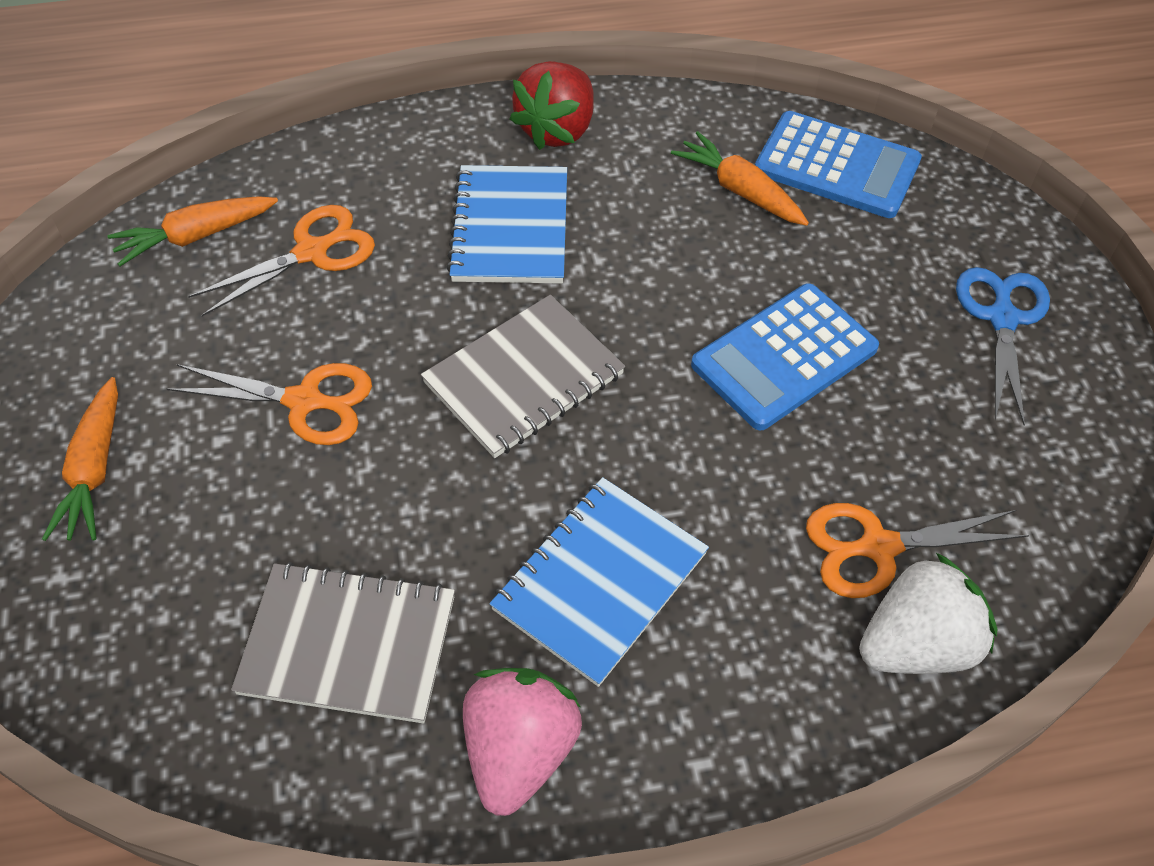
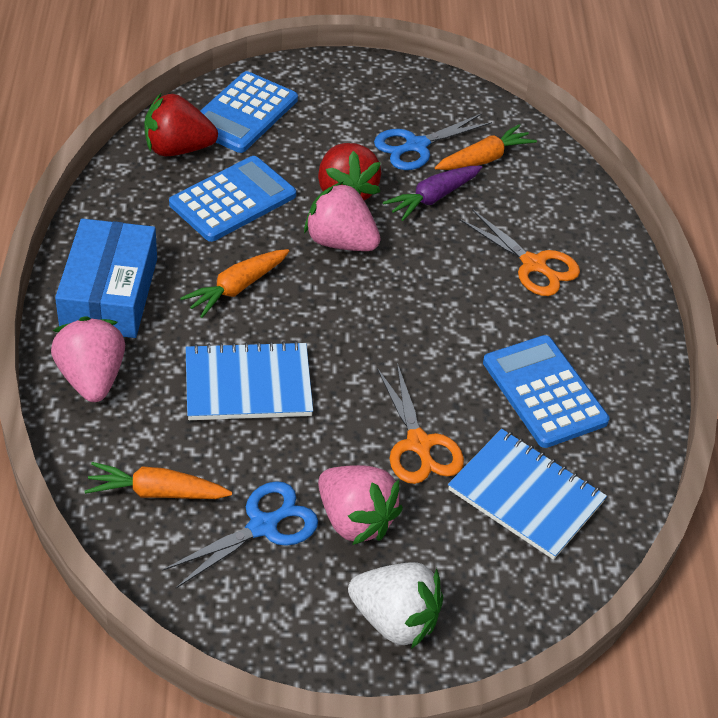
blue box: 0 -> 1
blue calculator: 2 -> 3
blue scissors: 1 -> 2
grey notebook: 2 -> 0
orange scissors: 3 -> 2
pink strawberry: 1 -> 3
purple carrot: 0 -> 1
red strawberry: 1 -> 2

